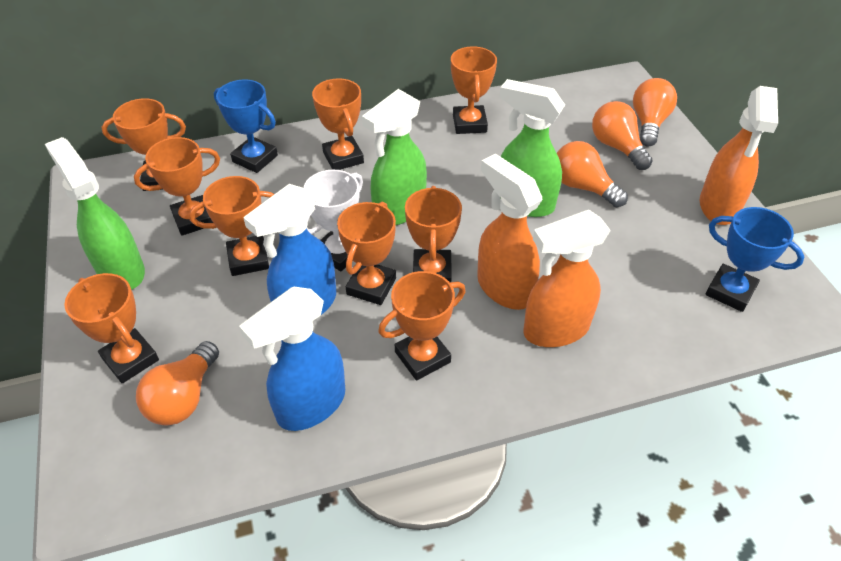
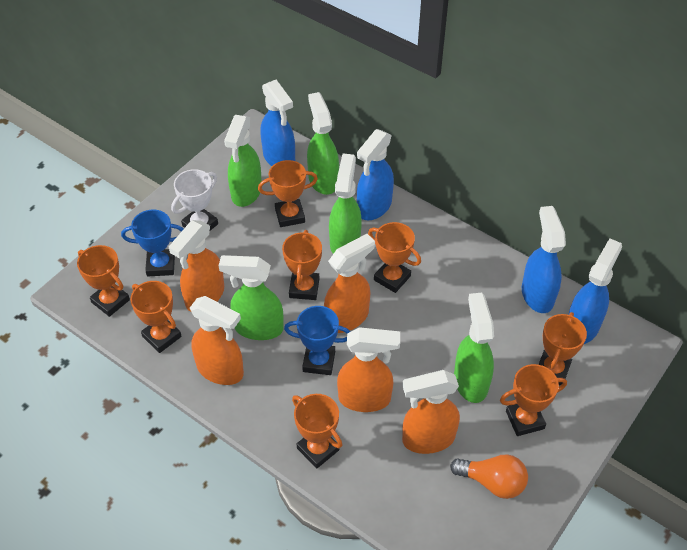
blue spray bottle: 2 -> 4
green spray bottle: 3 -> 5
orange light bulb: 4 -> 1
orange spray bottle: 3 -> 5
orange trophy: 9 -> 8

